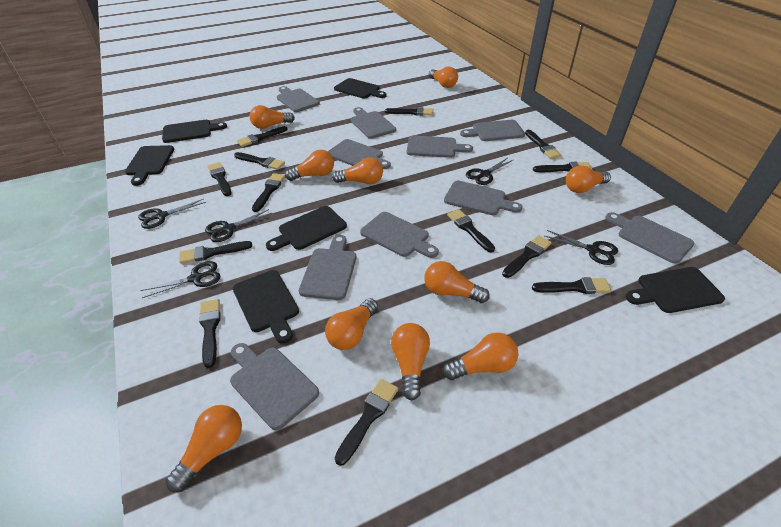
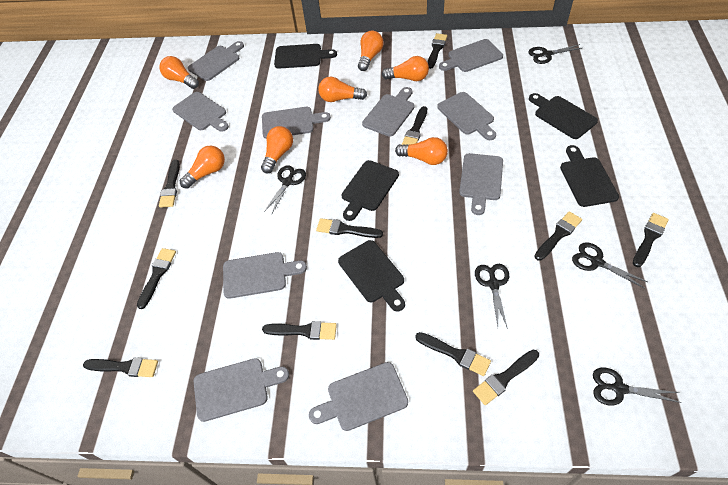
black brush: 13 -> 11
black cutting board: 6 -> 5
orange light bulb: 10 -> 7

